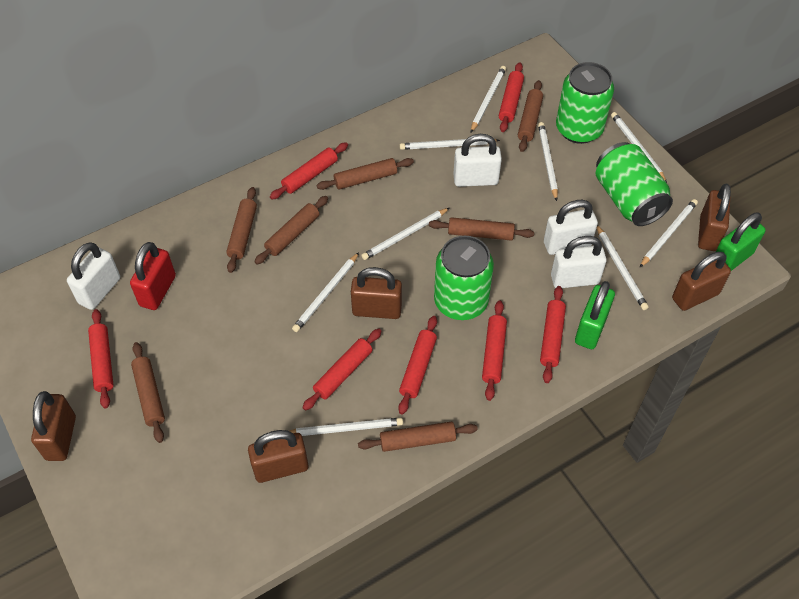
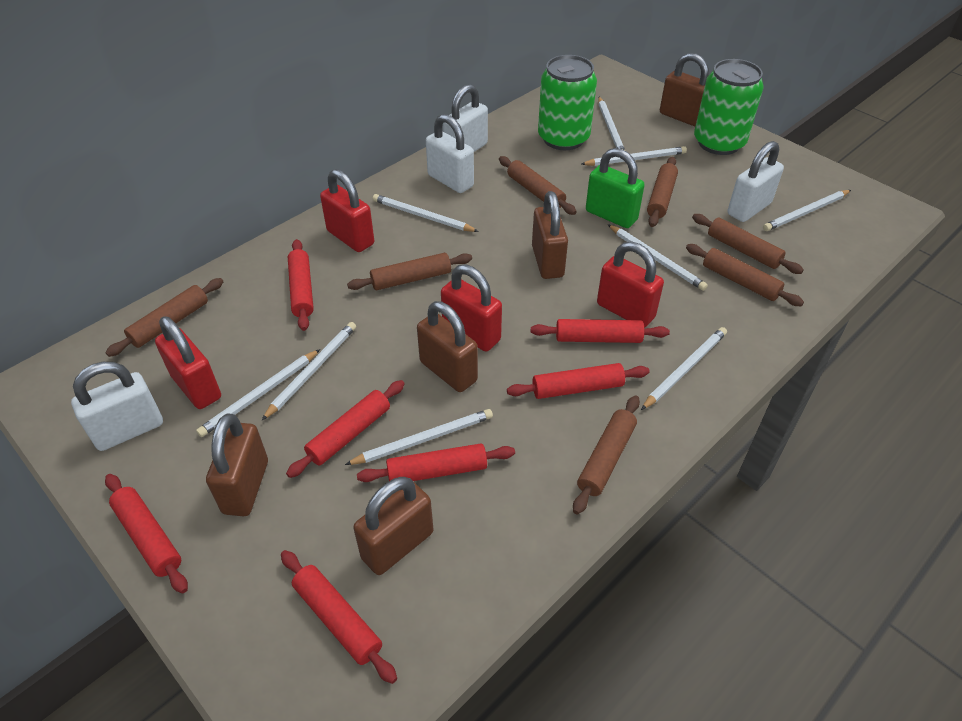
green can: 3 -> 2
green padlock: 2 -> 1
red padlock: 1 -> 4

